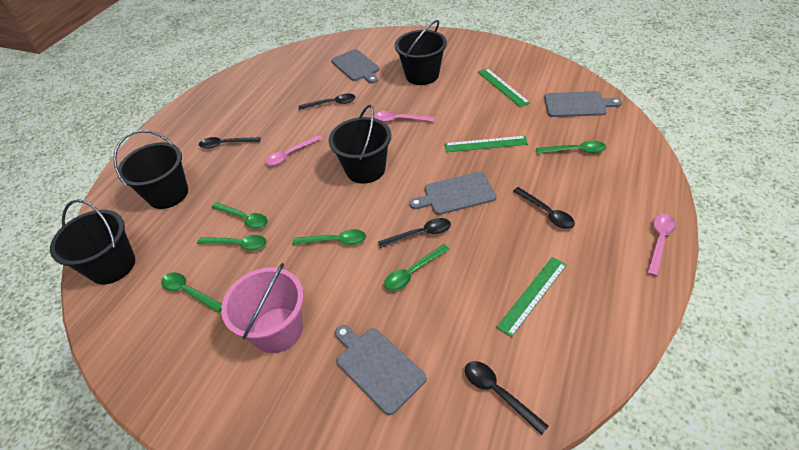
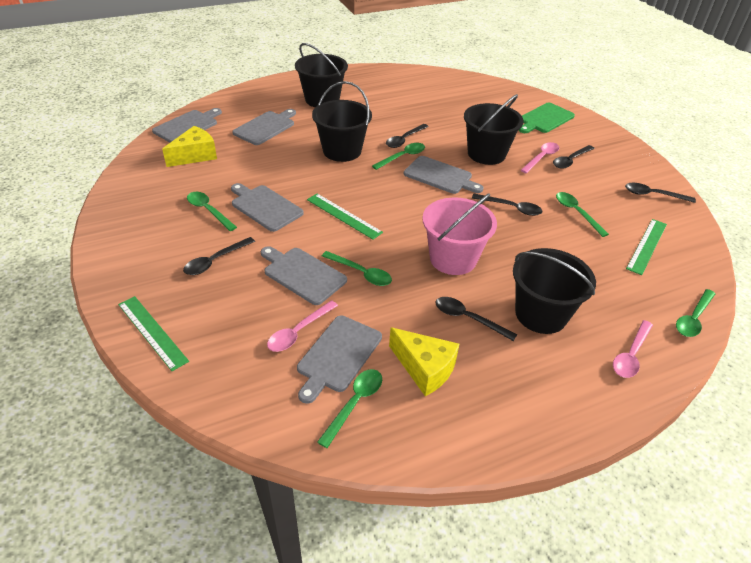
black spoon: 5 -> 6
green cutting board: 0 -> 1
grey cutting board: 4 -> 6
yellow cheese: 0 -> 2

